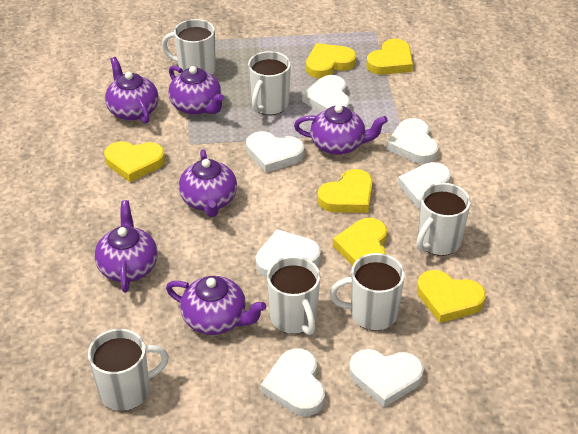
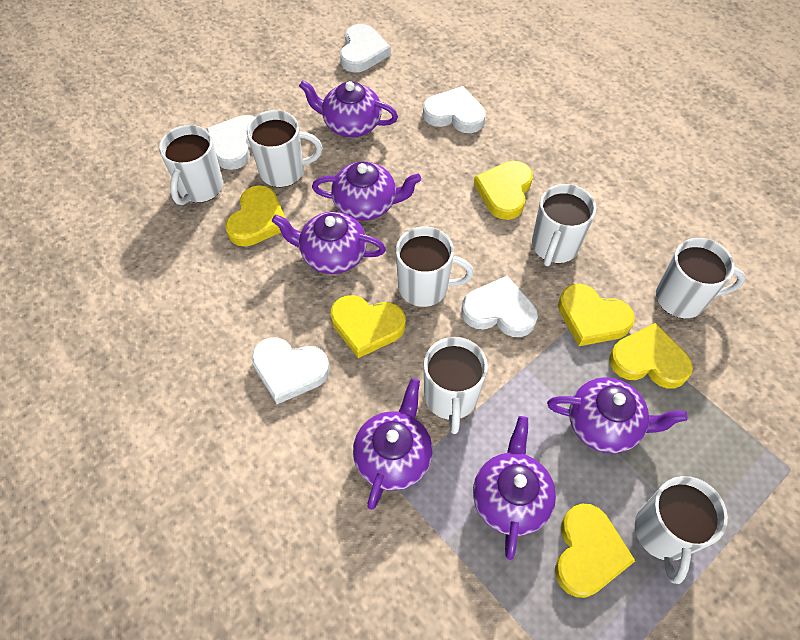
white heart: 7 -> 5
white mug: 6 -> 7

